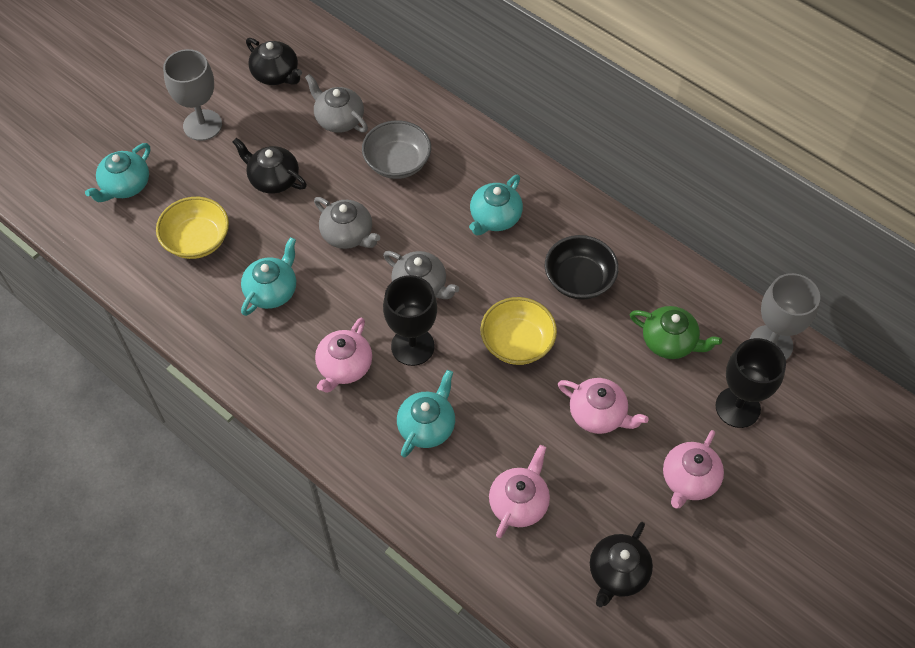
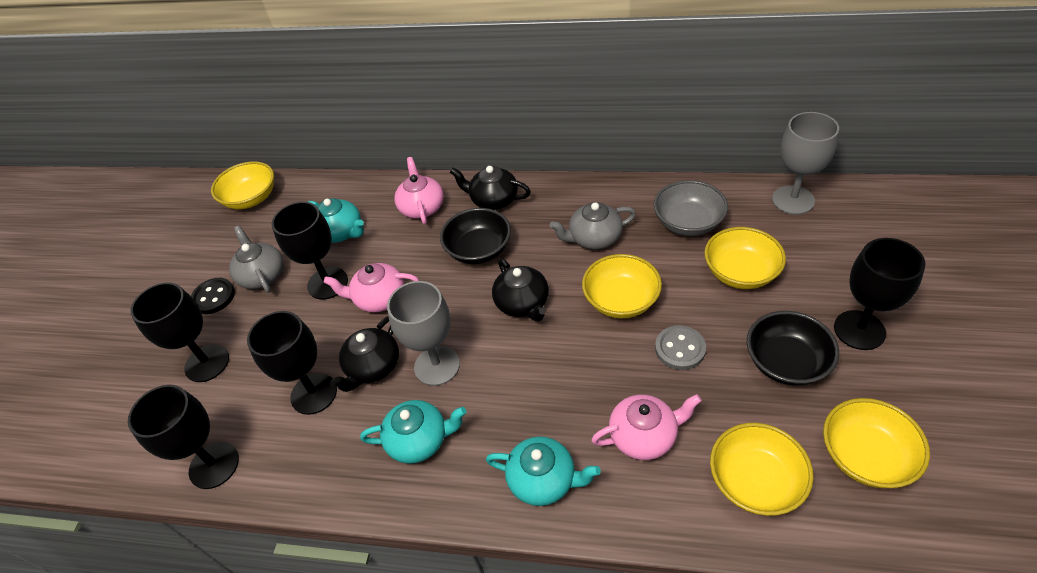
black bowl: 1 -> 2
black button: 0 -> 1
black goblet: 2 -> 5
green teapot: 1 -> 0
grey button: 0 -> 1
grey teapot: 3 -> 2
pink teapot: 4 -> 3
turquoise teapot: 4 -> 3
yellow bowl: 2 -> 5

